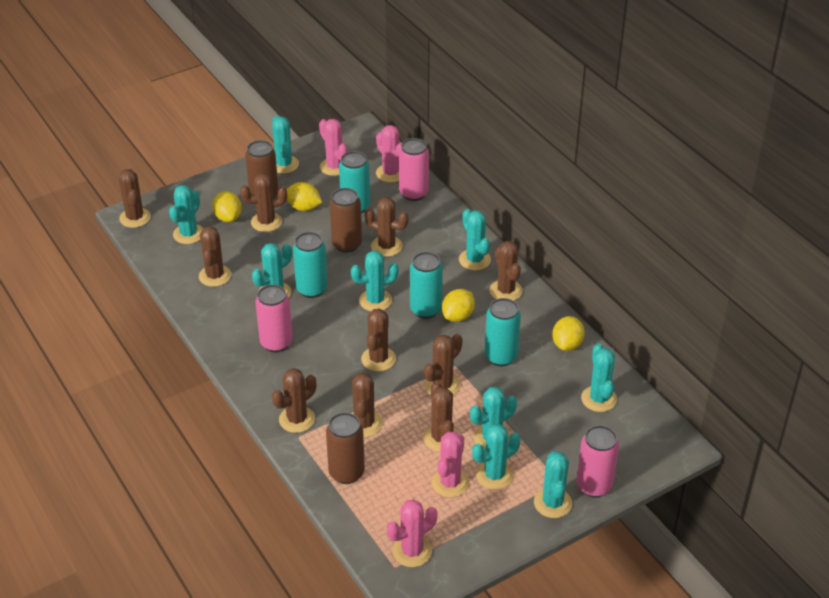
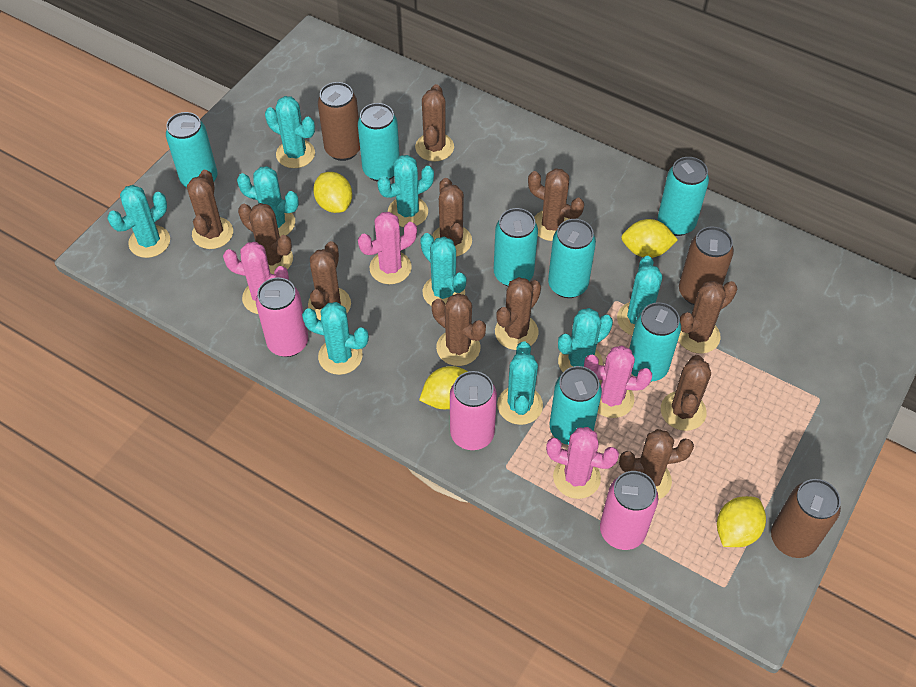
brown cactus: 10 -> 11
turquoise can: 4 -> 7

